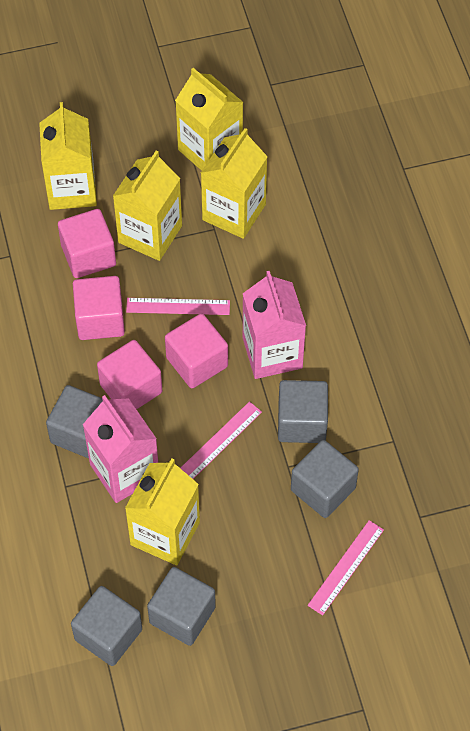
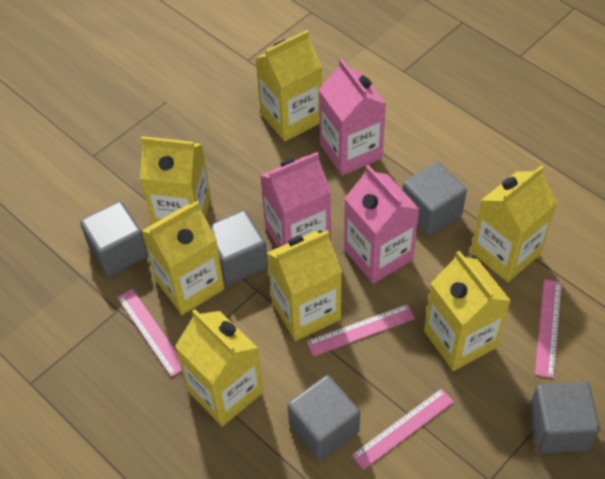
pink carton: 2 -> 3
pink cube: 4 -> 0
pink ruler: 3 -> 4
yellow carton: 5 -> 7

